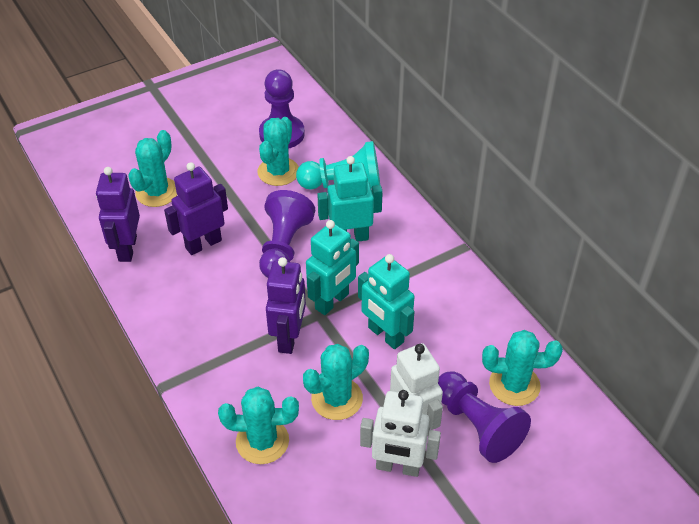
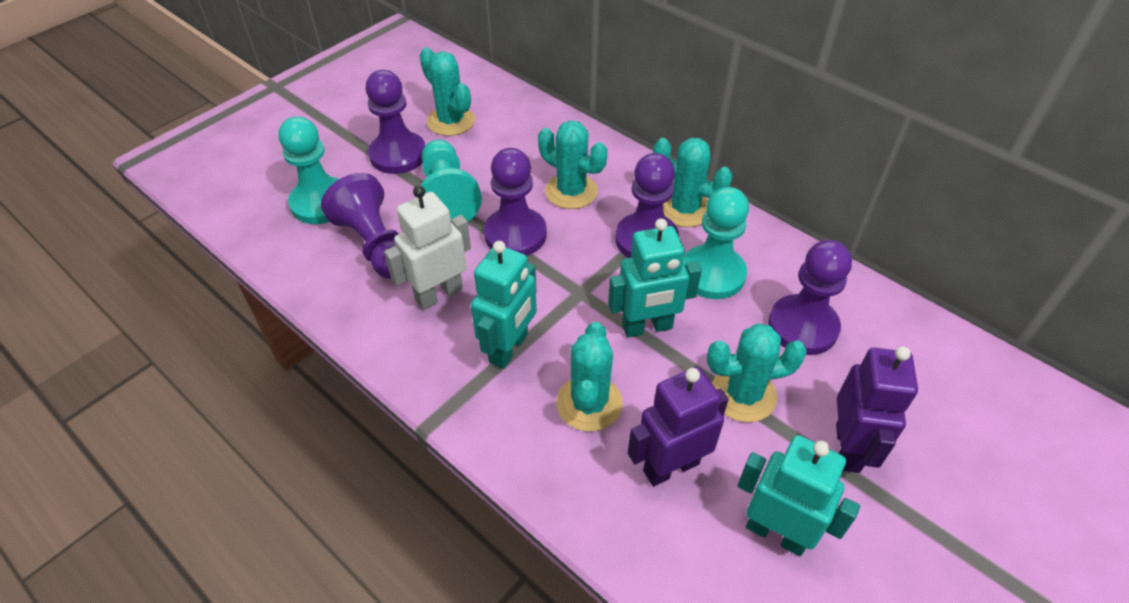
purple pawn: 3 -> 5
purple robot: 3 -> 2
turquoise pawn: 1 -> 3
white robot: 2 -> 1

